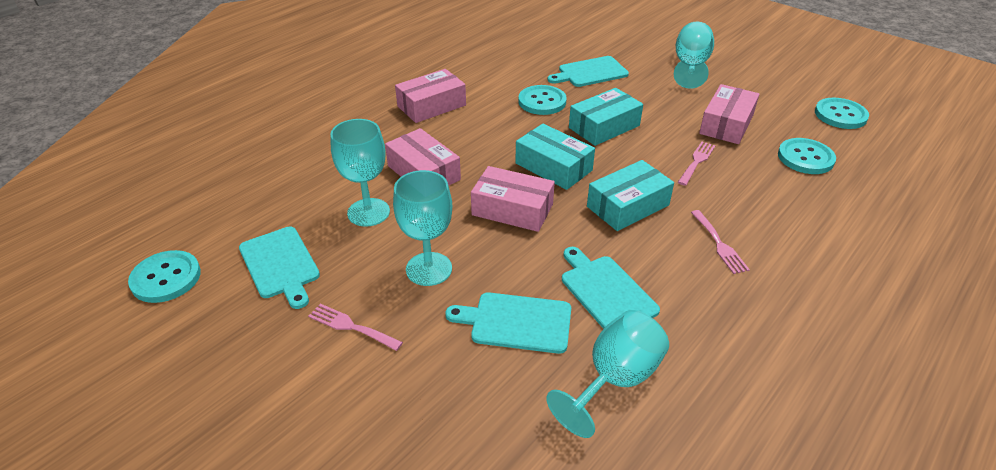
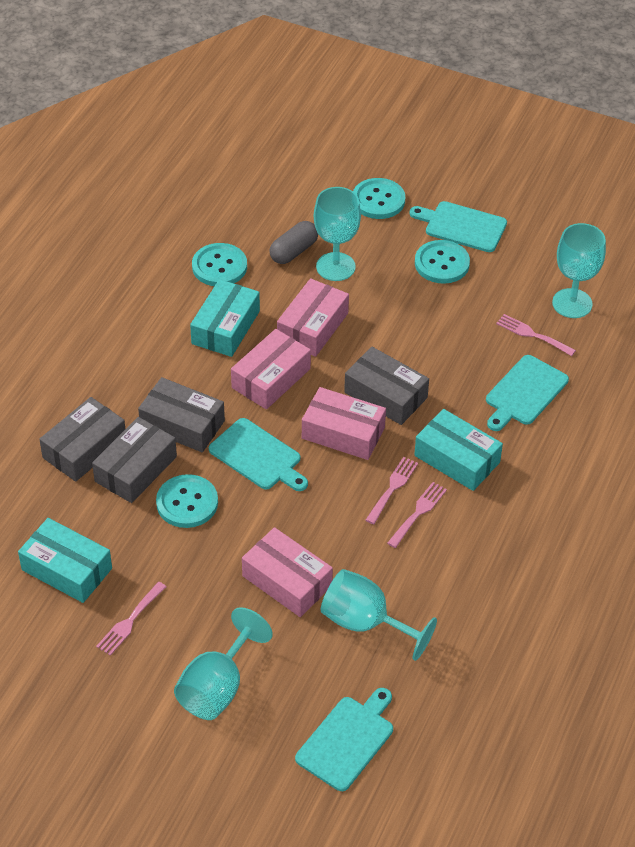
grey box: 0 -> 4
grey capsule: 0 -> 1
pink fork: 3 -> 4

